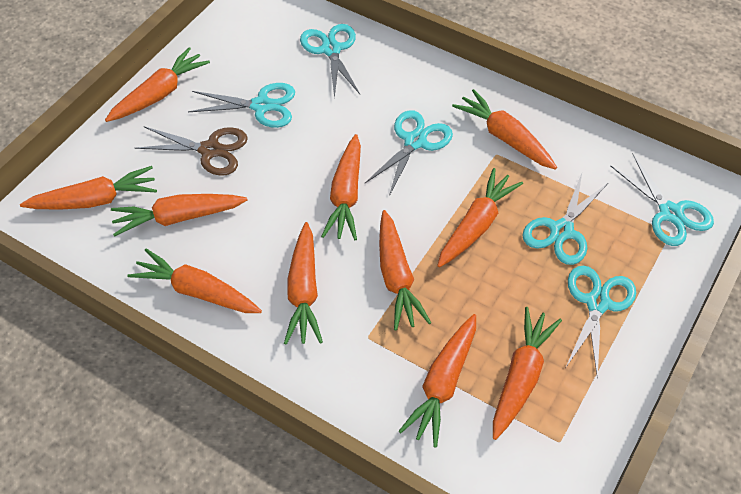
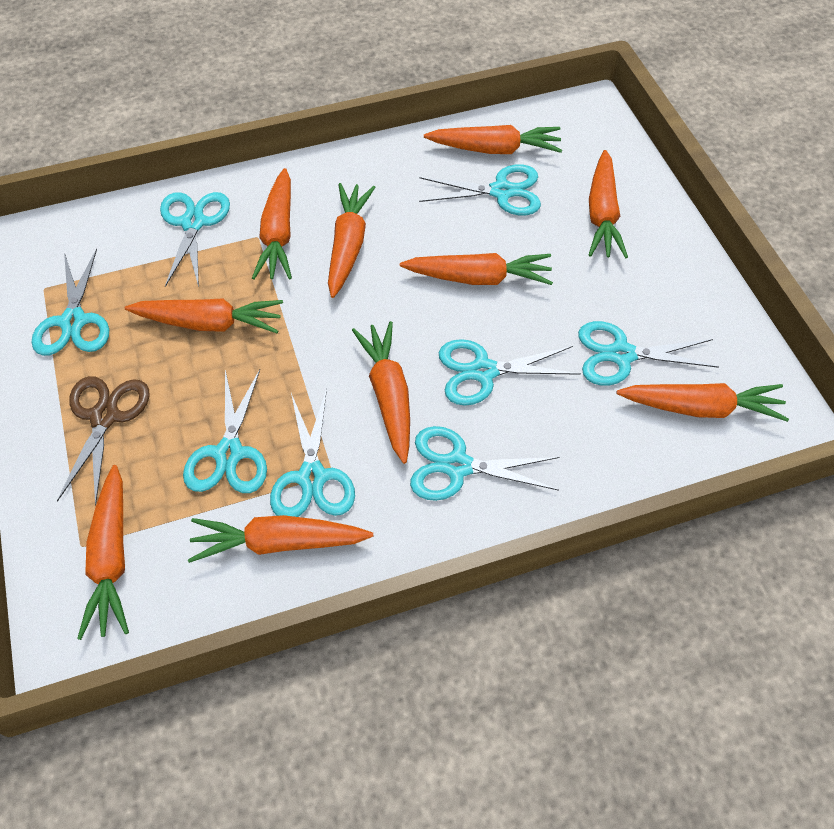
orange carrot: 11 -> 10
turquoise scissors: 6 -> 8

